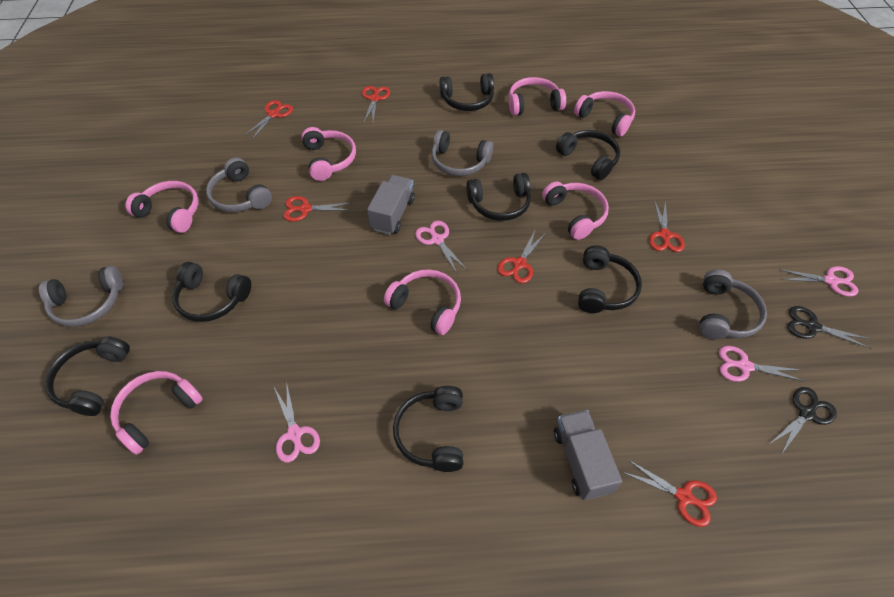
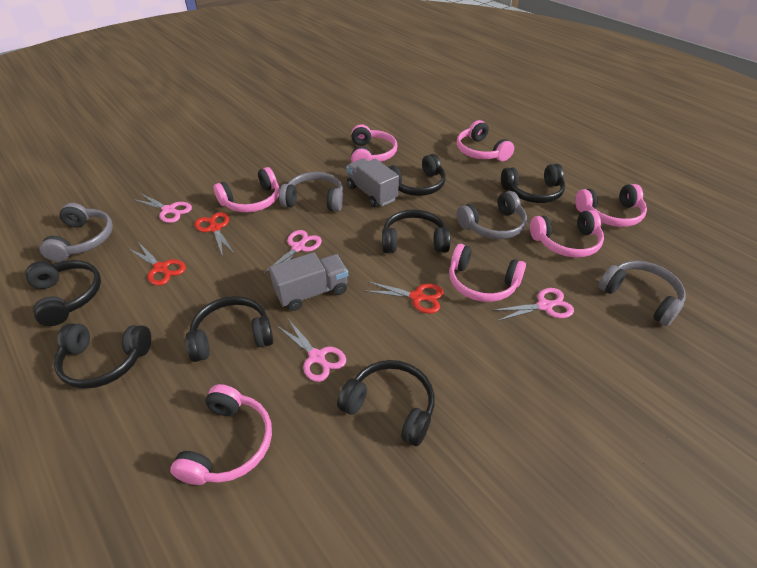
black scissors: 2 -> 0
red scissors: 6 -> 3

